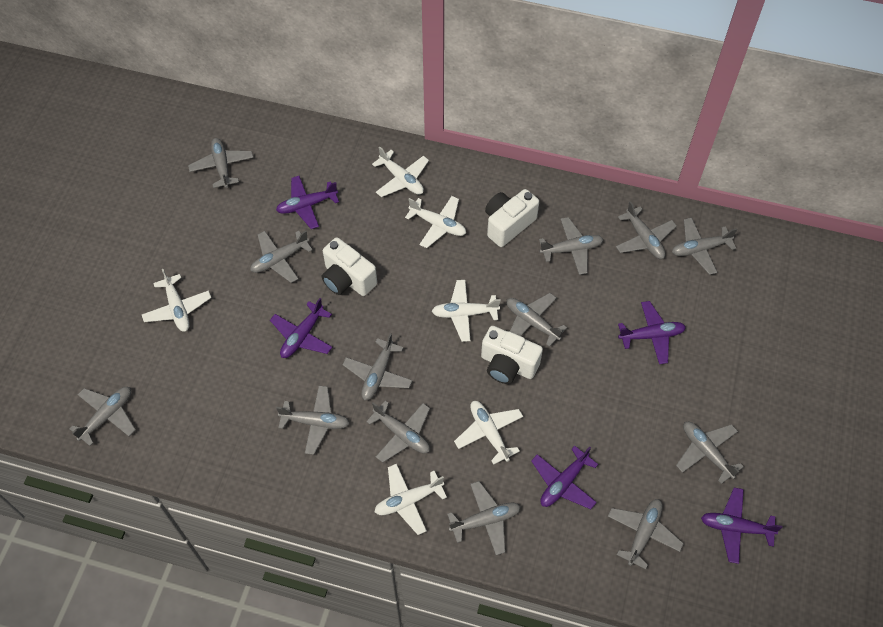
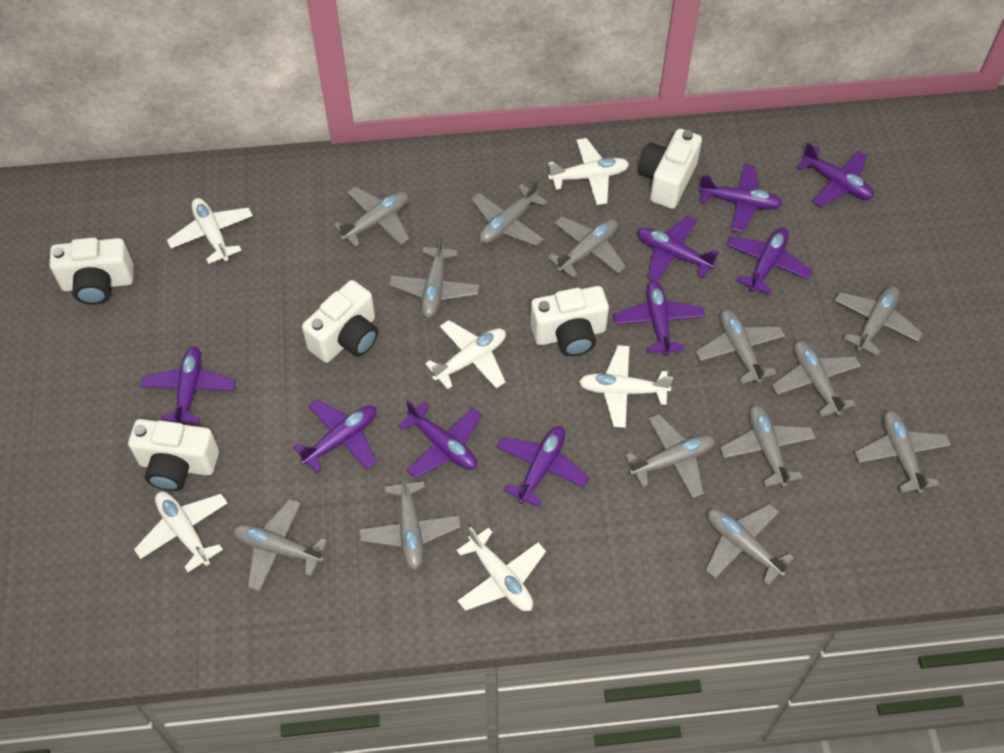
purple plane: 5 -> 9
white camera: 3 -> 5

